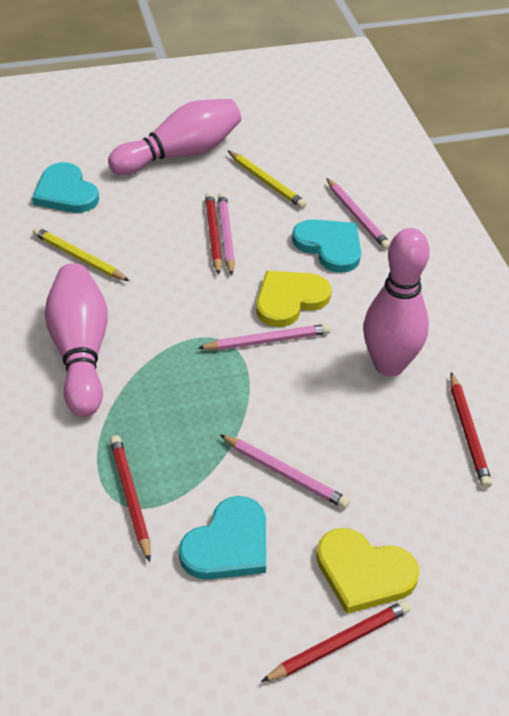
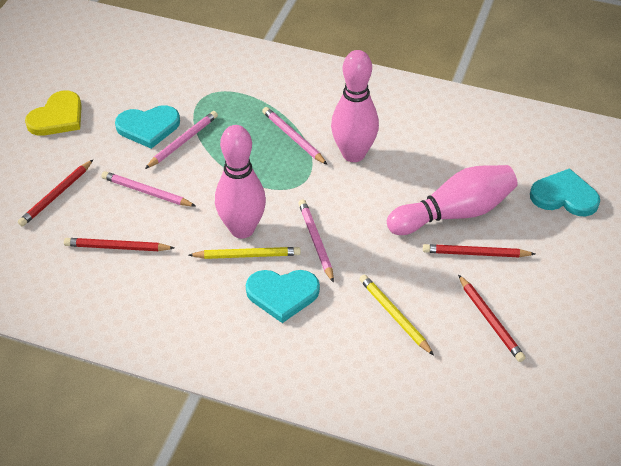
yellow heart: 2 -> 1

